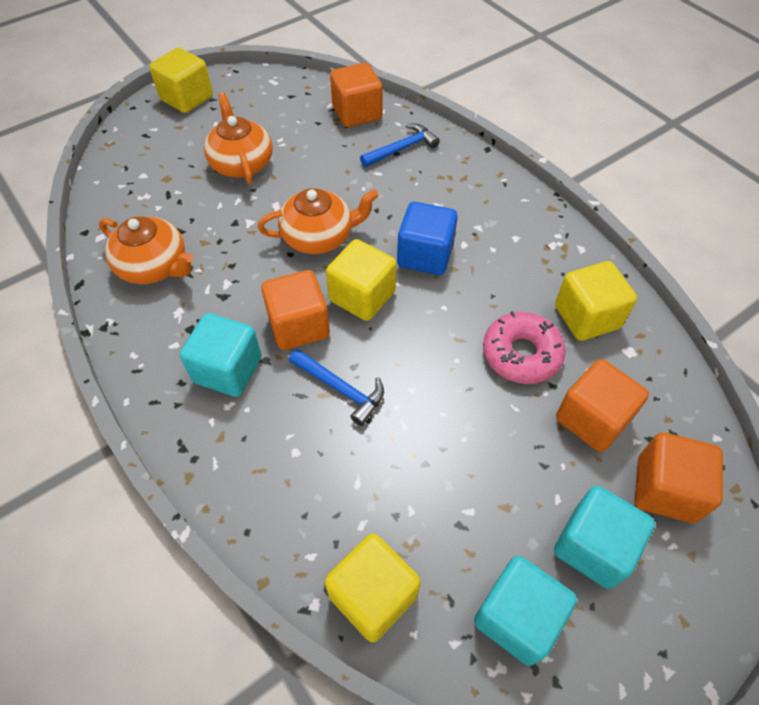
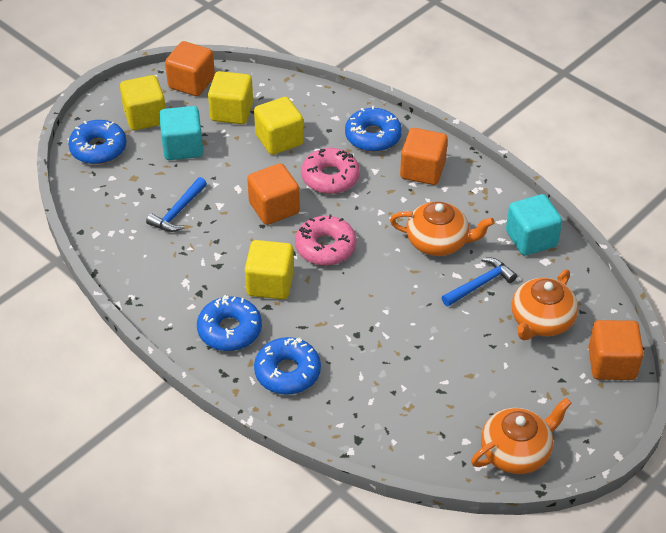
blue cube: 1 -> 0
blue donut: 0 -> 4
pink donut: 1 -> 2
turquoise cube: 3 -> 2

